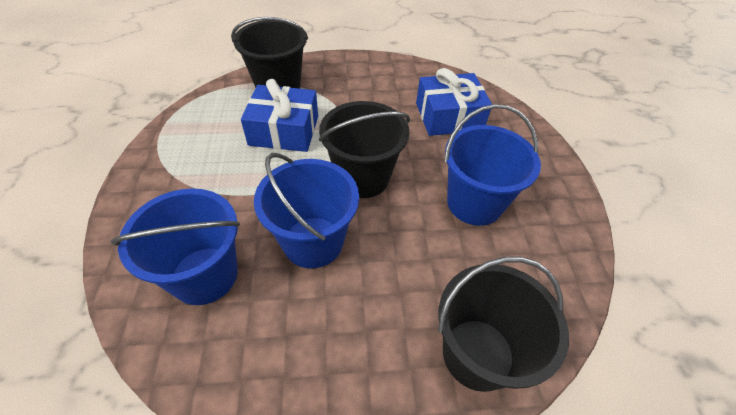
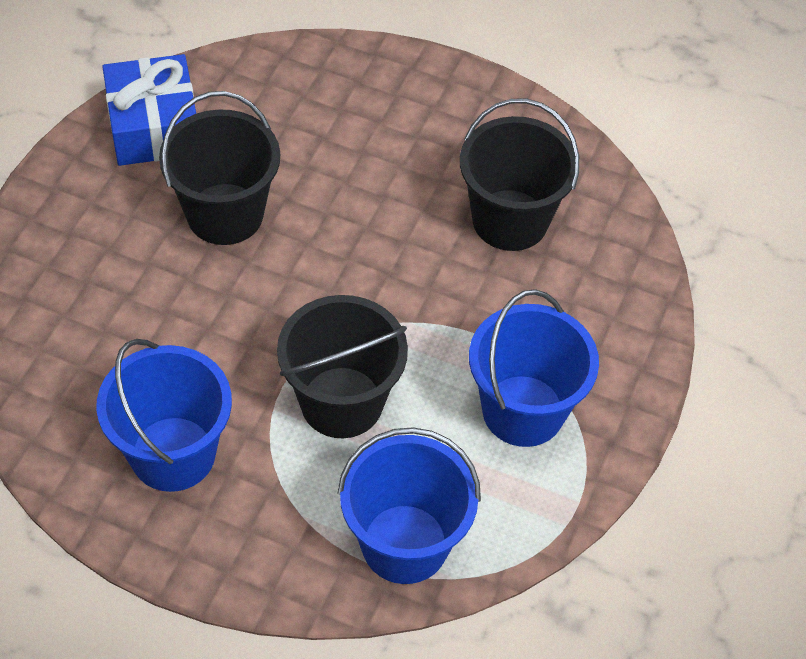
blue gift: 2 -> 1

